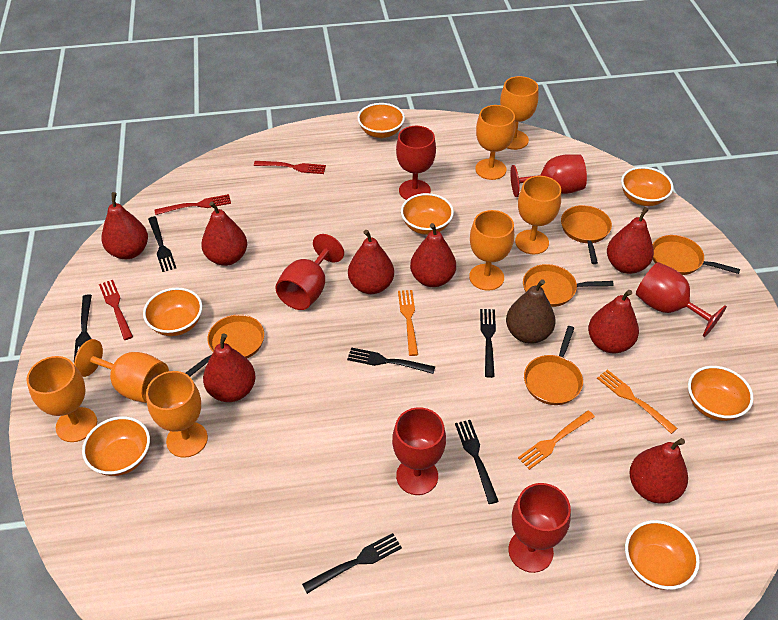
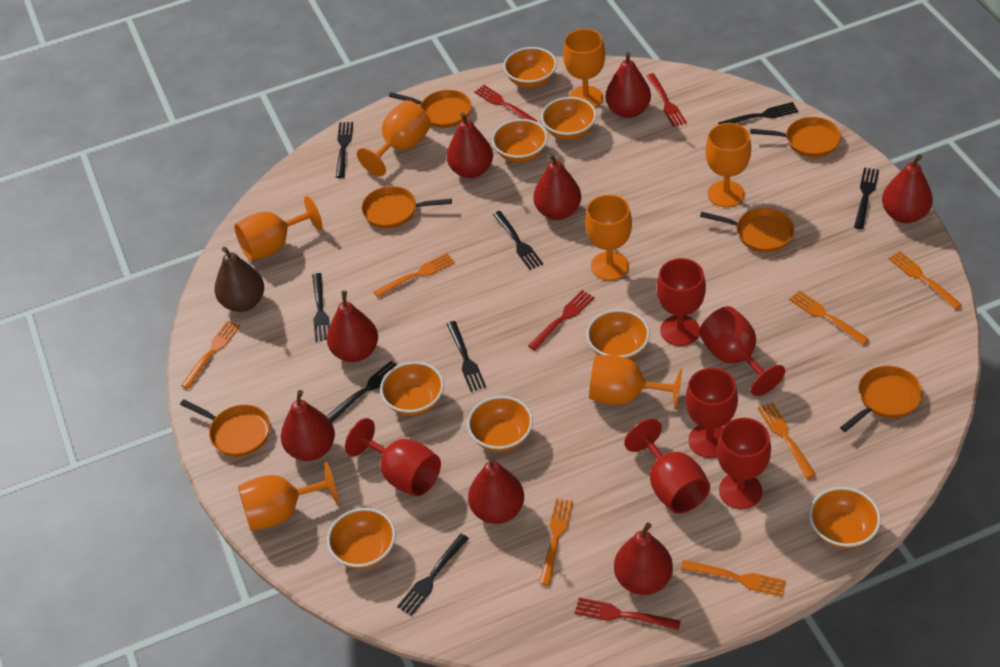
black fork: 6 -> 8
orange bowl: 7 -> 8
orange fork: 3 -> 7
orange pan: 5 -> 6
red fork: 3 -> 4

